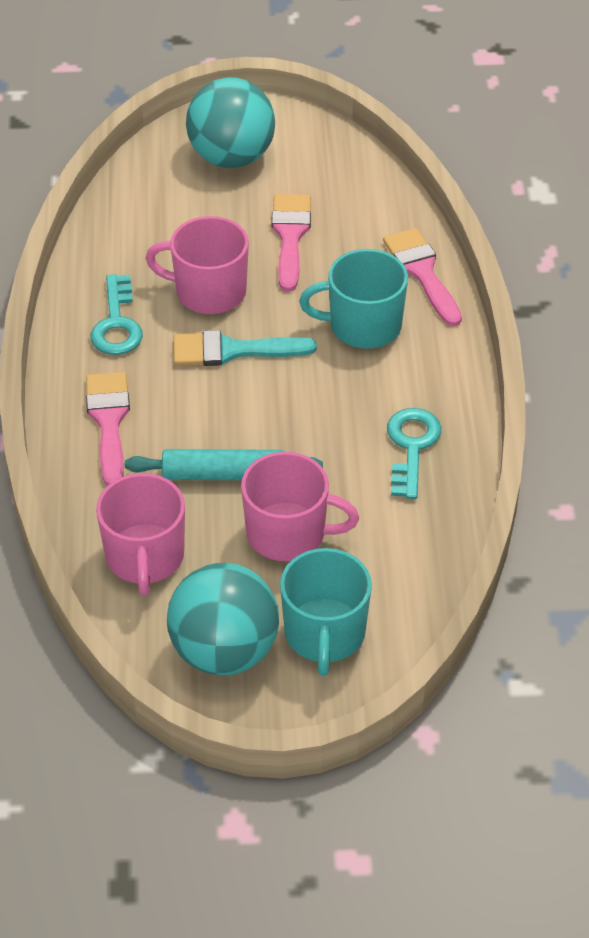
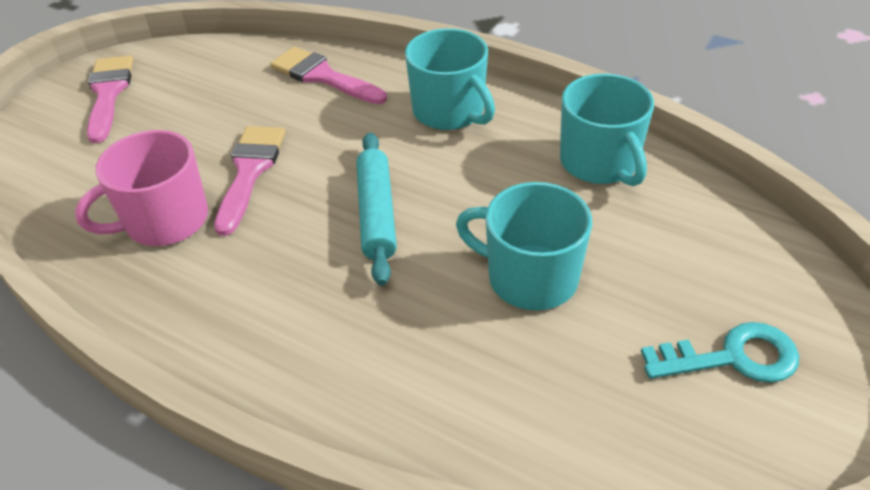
pink mug: 3 -> 1
turquoise ball: 2 -> 0
turquoise brush: 1 -> 0
turquoise key: 2 -> 1
turquoise mug: 2 -> 3

